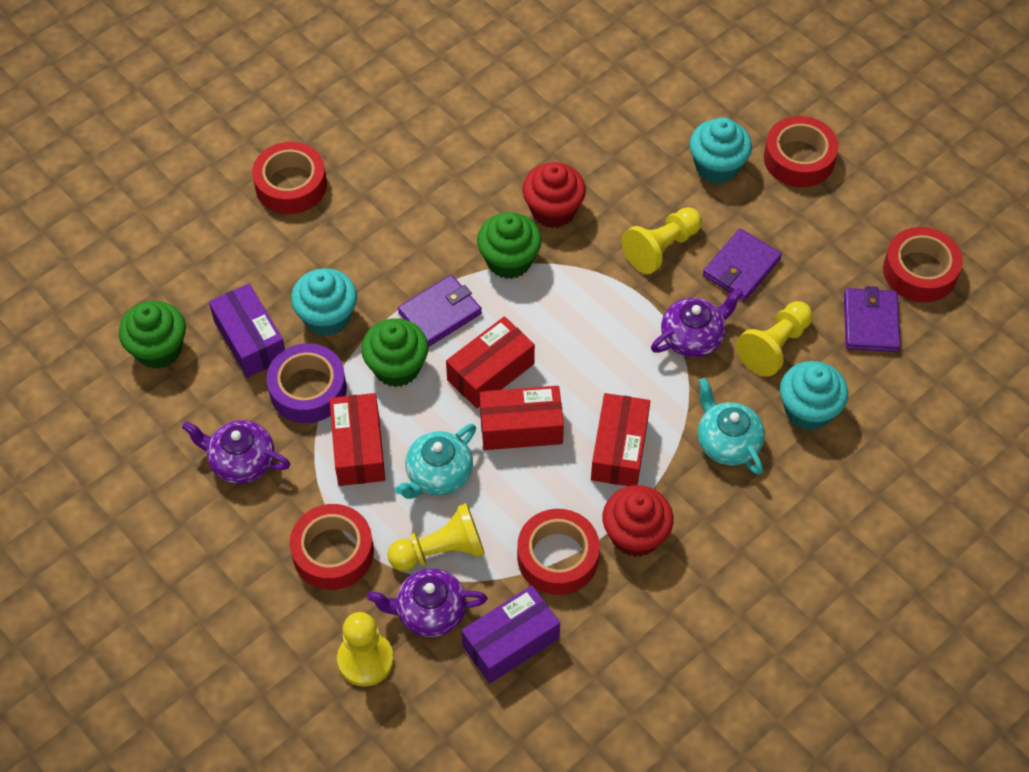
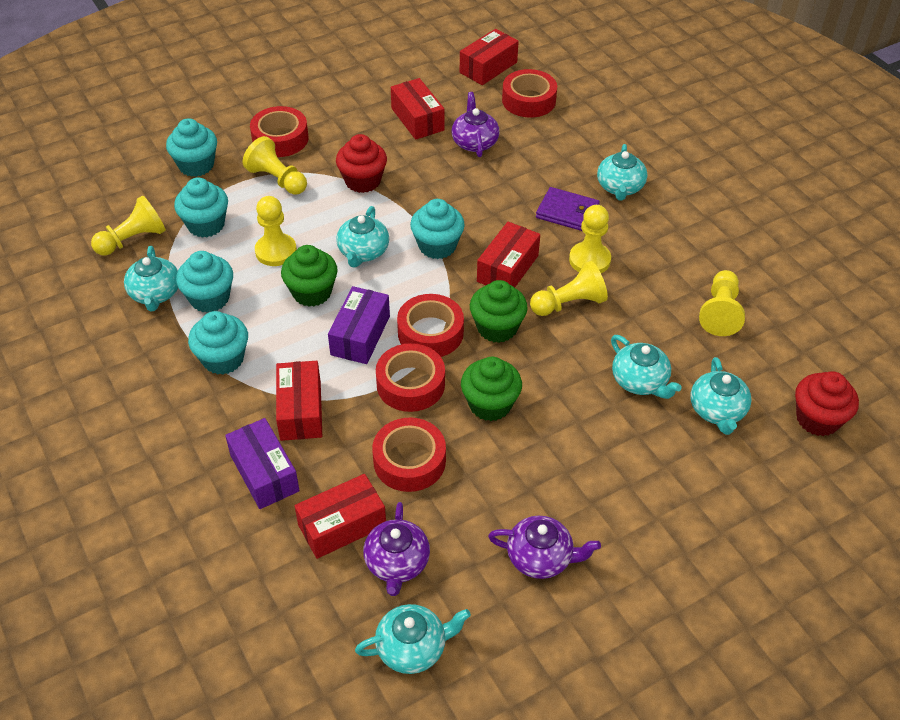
purple tape: 1 -> 0
purple wallet: 3 -> 1
red box: 4 -> 5
turquoise cupcake: 3 -> 5
turquoise teapot: 2 -> 6
yellow pawn: 4 -> 6

